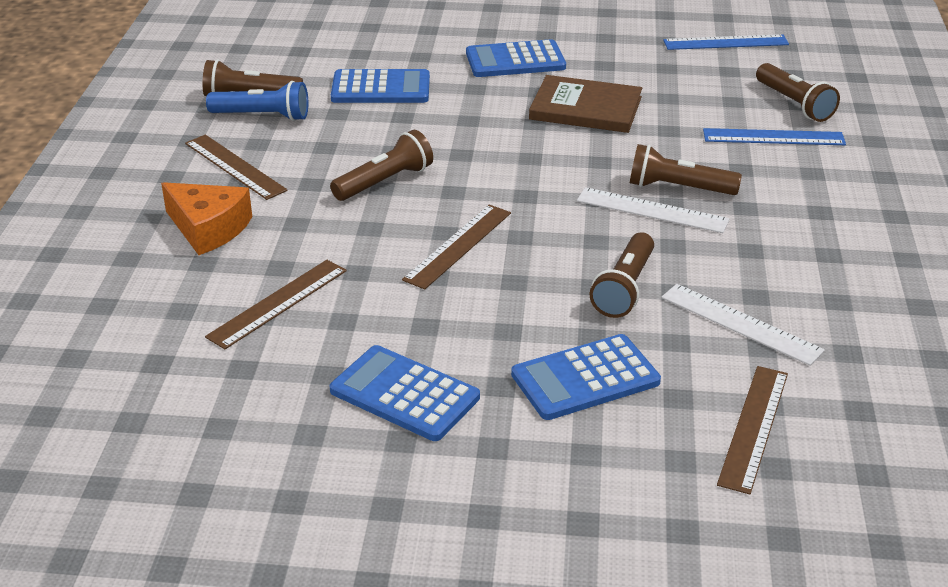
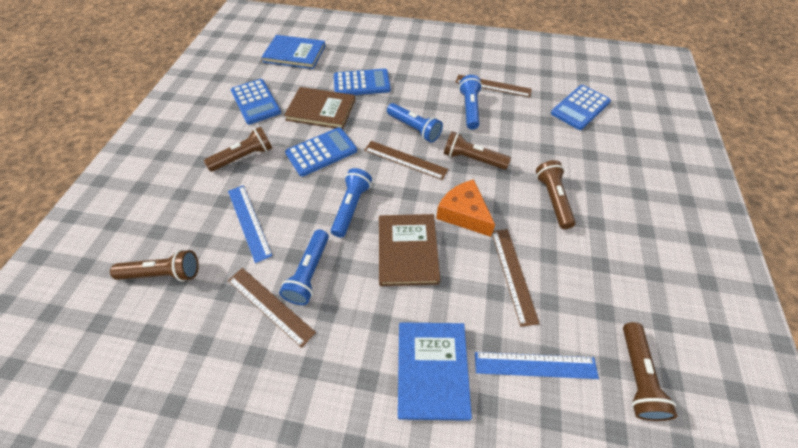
blue book: 0 -> 2
blue flashlight: 1 -> 4
brown book: 1 -> 2
white ruler: 2 -> 0

